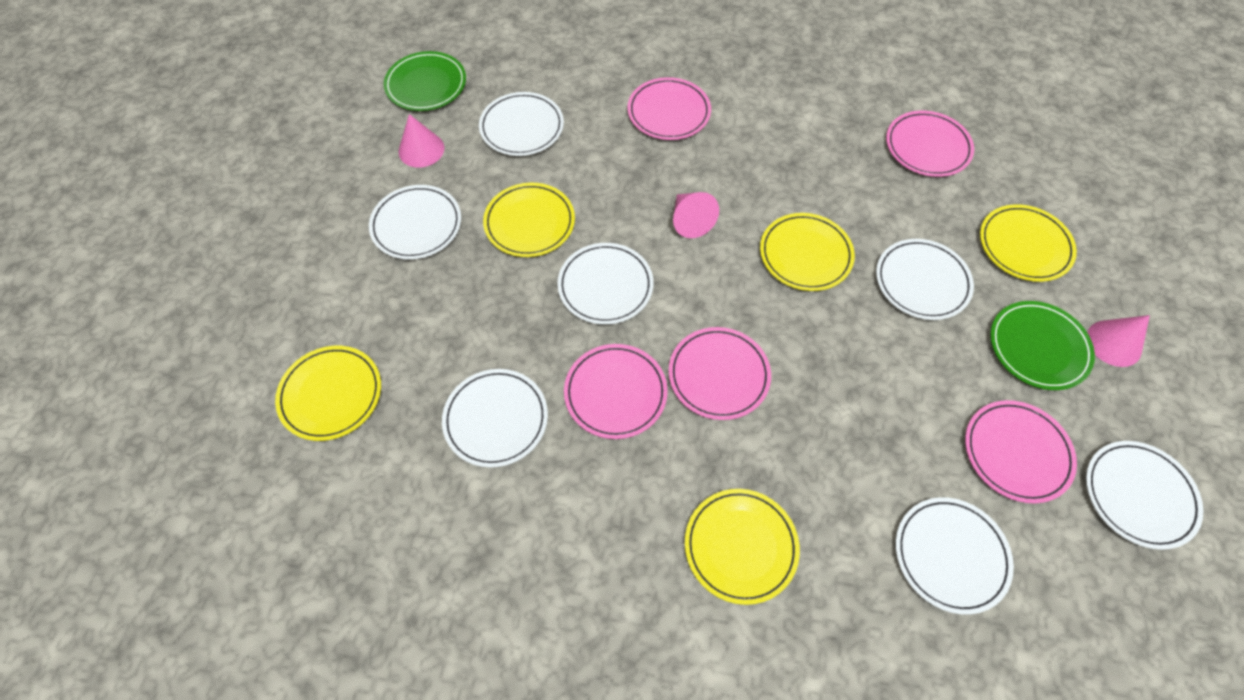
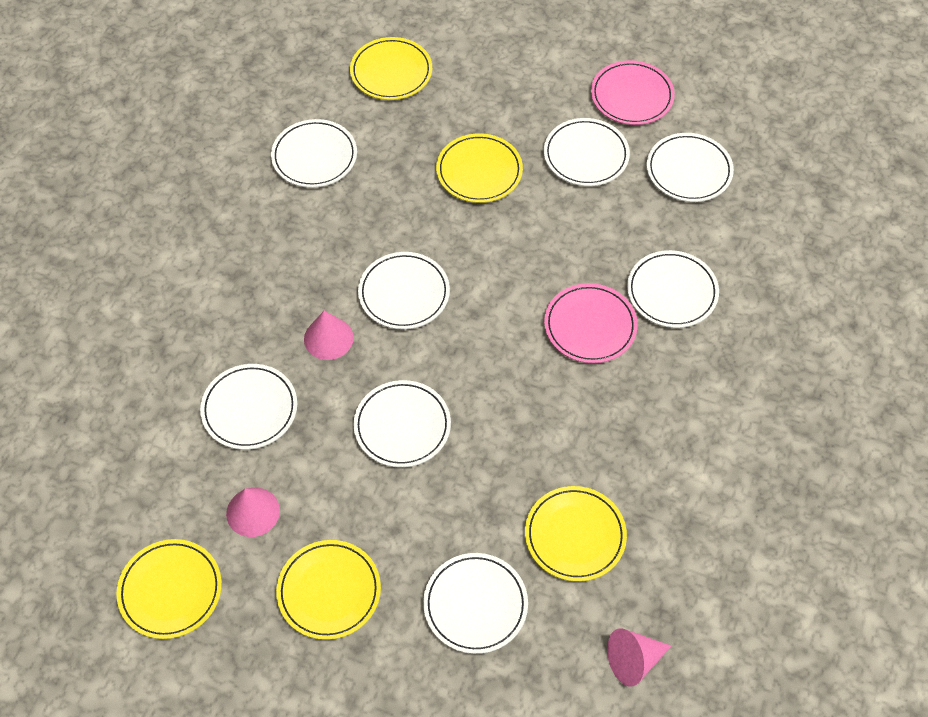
green plate: 2 -> 0
pink plate: 5 -> 2
white plate: 7 -> 8

